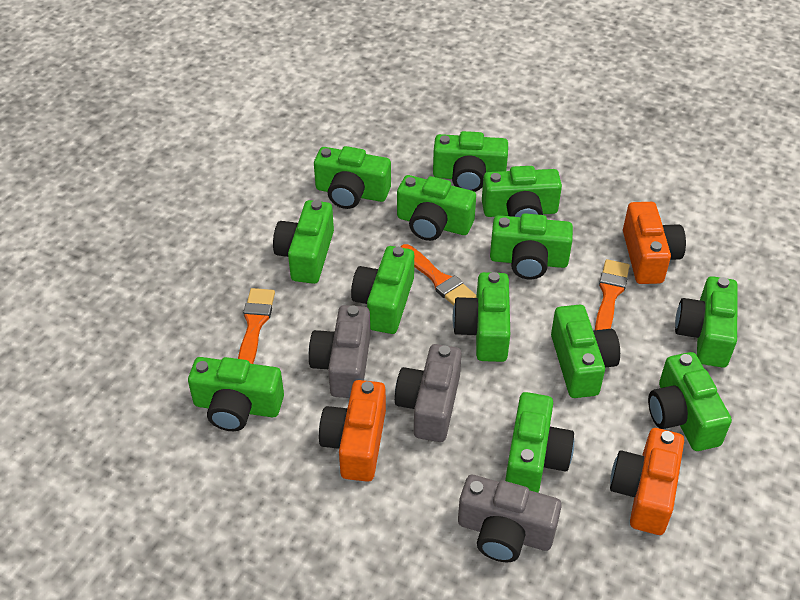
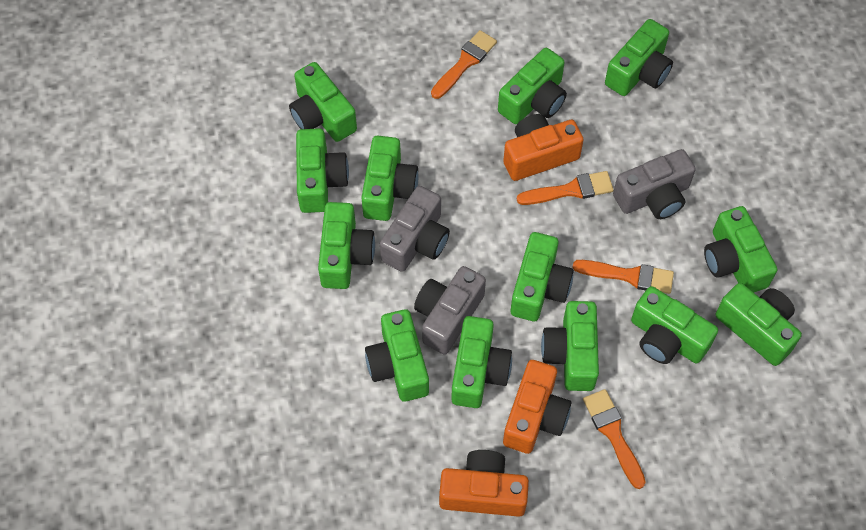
orange brush: 3 -> 4

